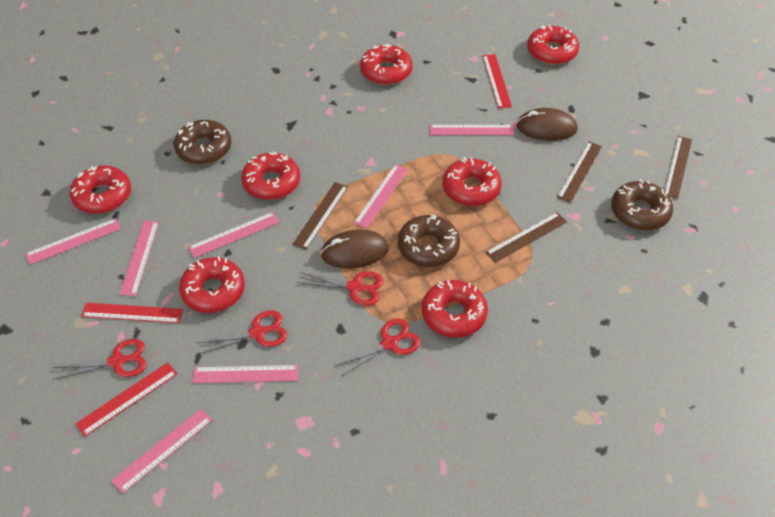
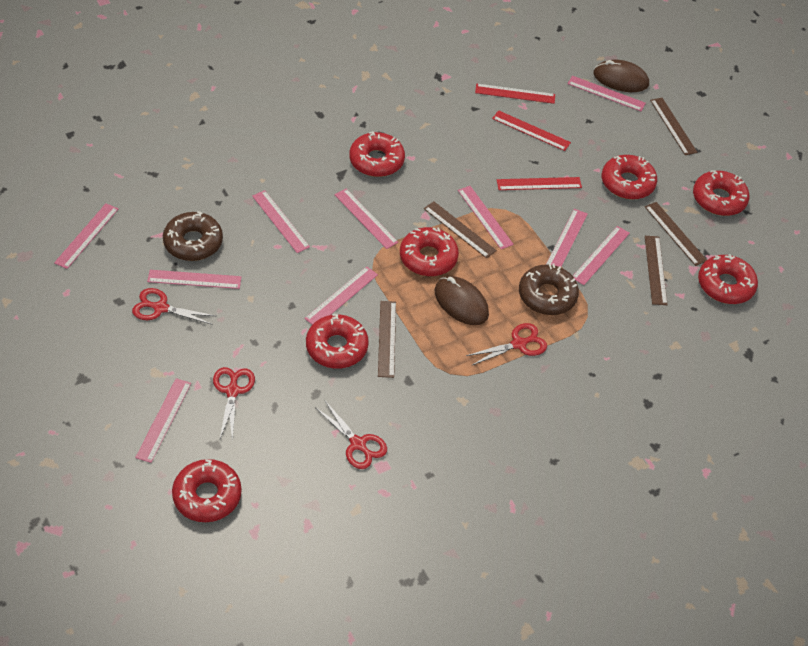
brown donut: 3 -> 2
brown ruler: 4 -> 5
pink ruler: 7 -> 10

